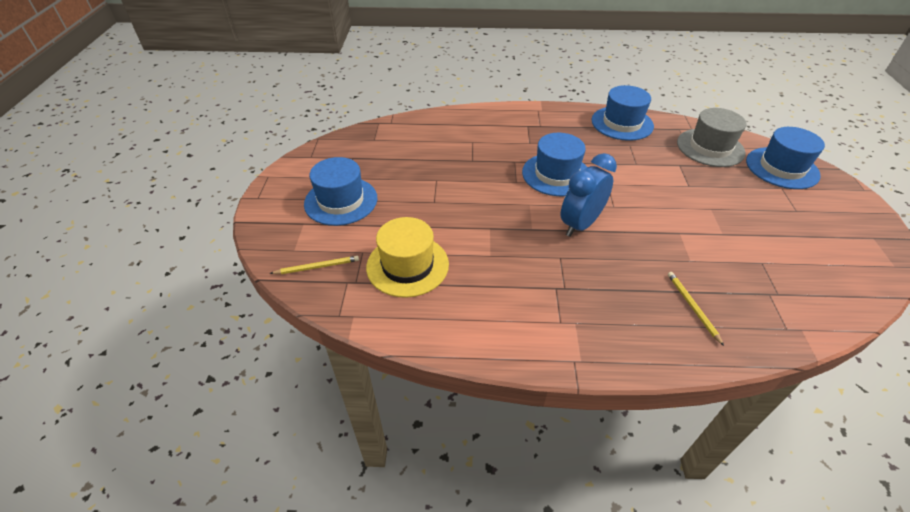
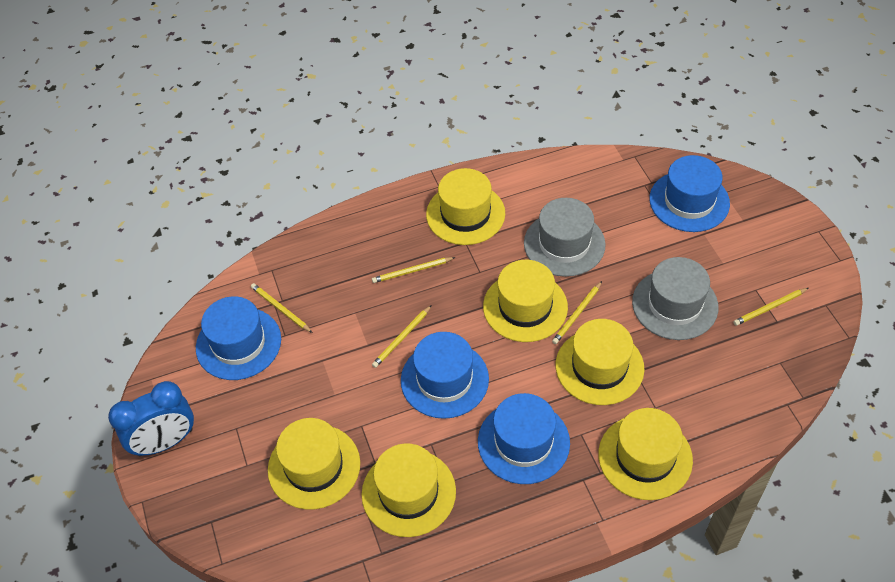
grey hat: 1 -> 2
yellow hat: 1 -> 6
yellow pencil: 2 -> 5

